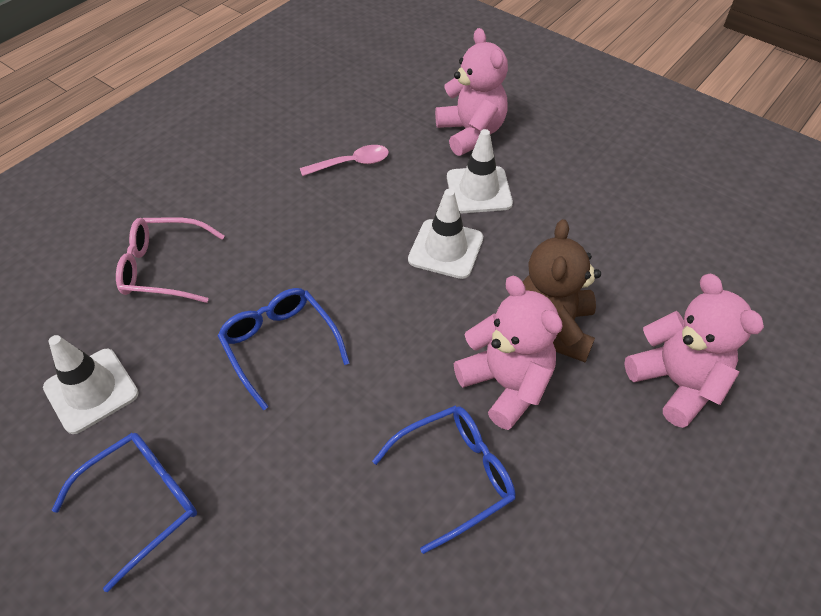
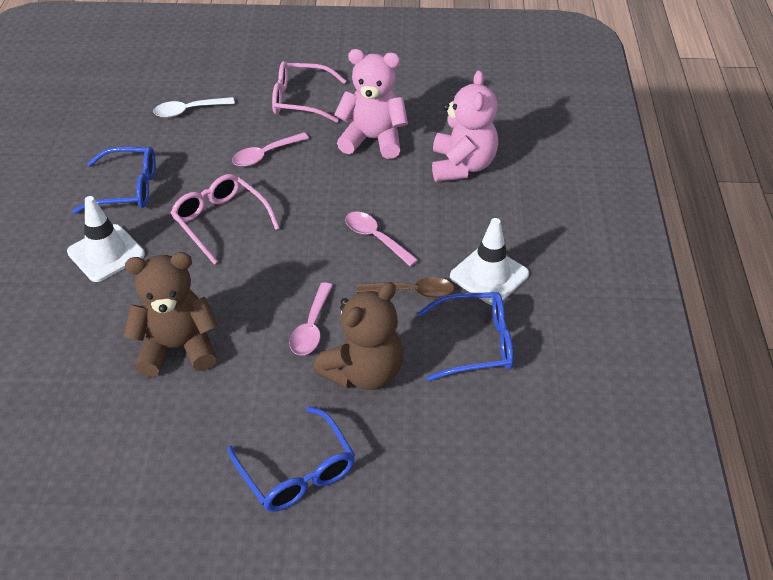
brown spoon: 0 -> 1
brown teddy bear: 1 -> 2
pink glasses: 1 -> 2
pink spoon: 1 -> 3
pink teddy bear: 3 -> 2
white spoon: 0 -> 1
white traffic cone: 3 -> 2

